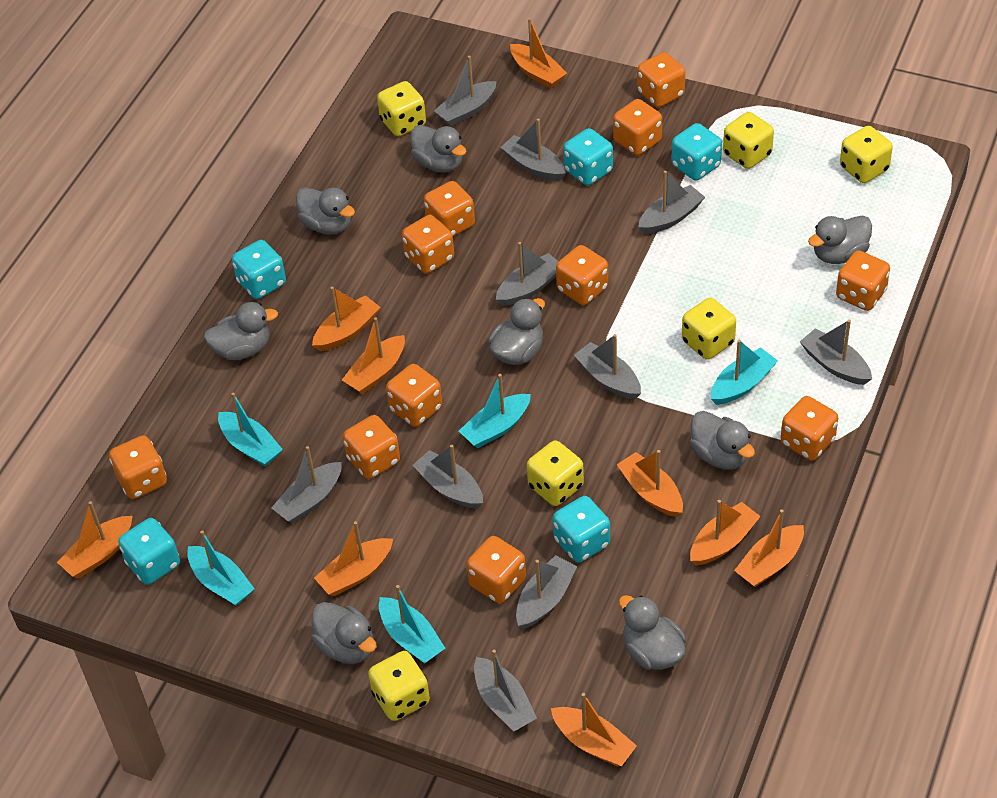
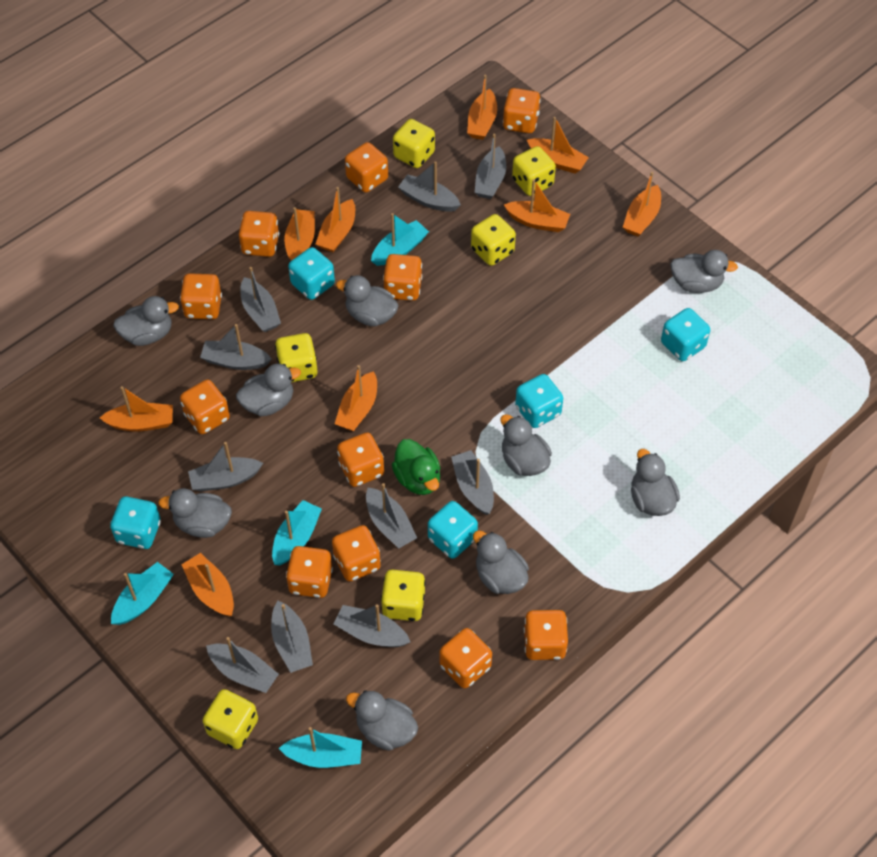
green duck: 0 -> 1
grey duck: 8 -> 9
turquoise boat: 5 -> 4

